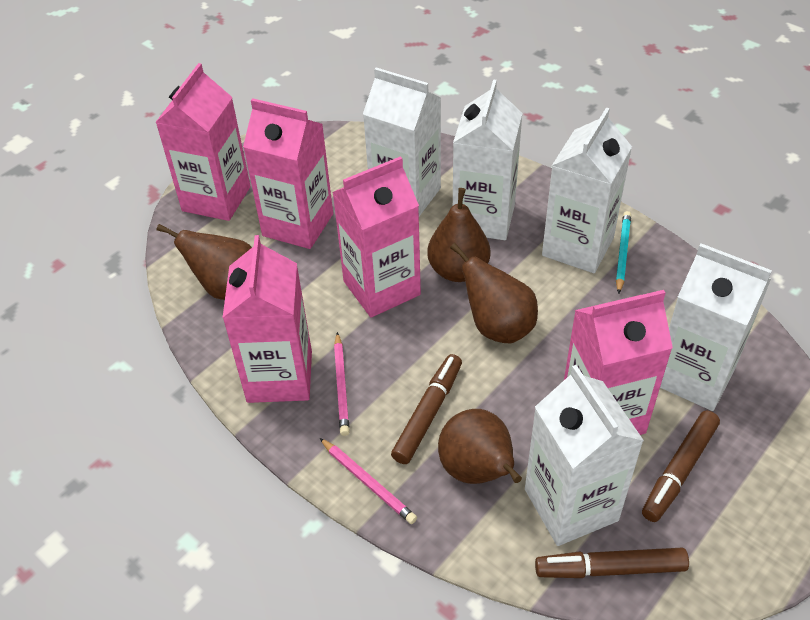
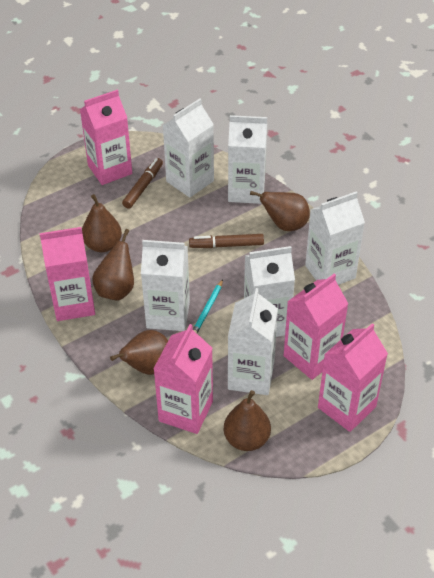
brown marker: 3 -> 2
brown pear: 4 -> 5
pink pencil: 2 -> 0
white carton: 5 -> 6

